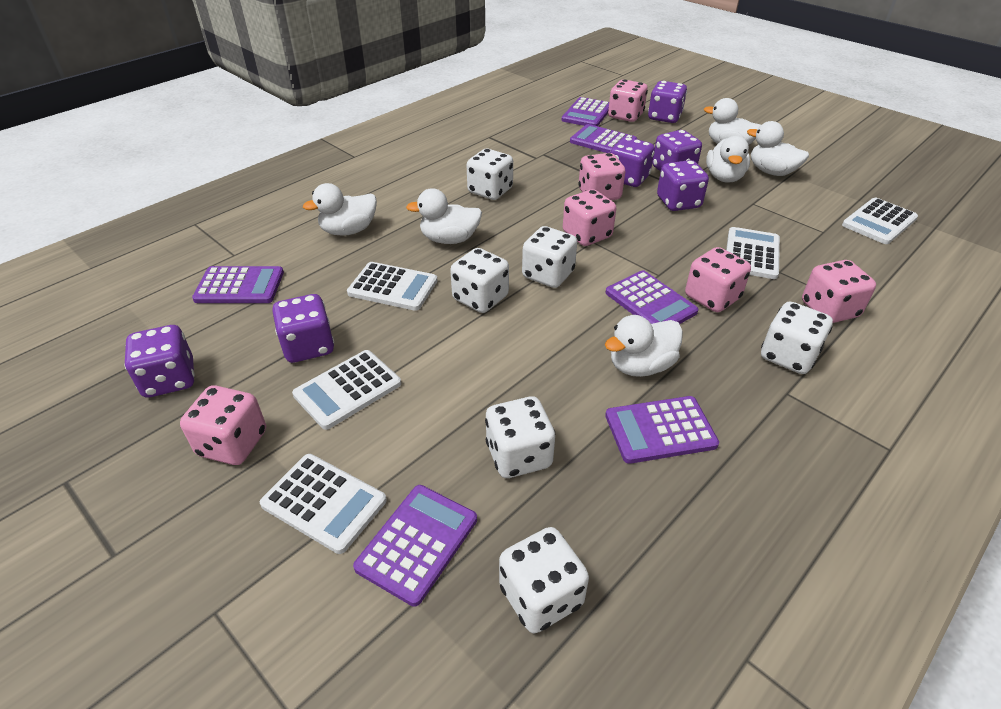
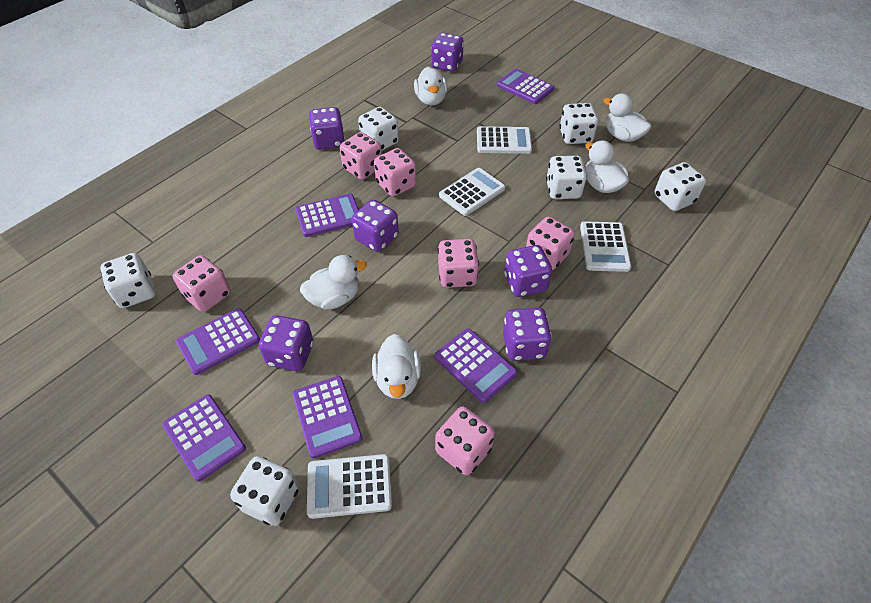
white calculator: 5 -> 4
white duck: 6 -> 5

